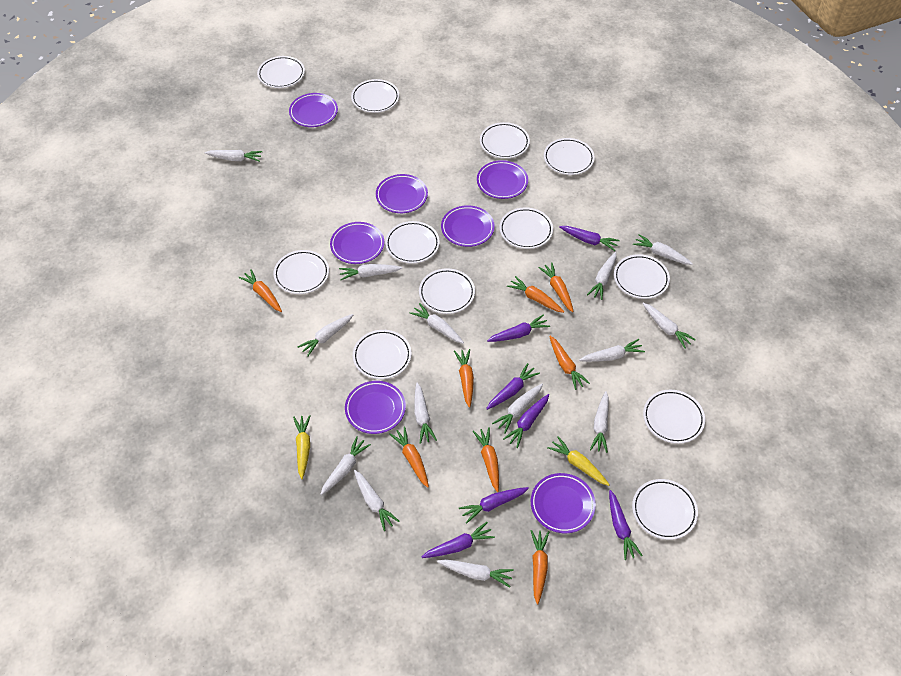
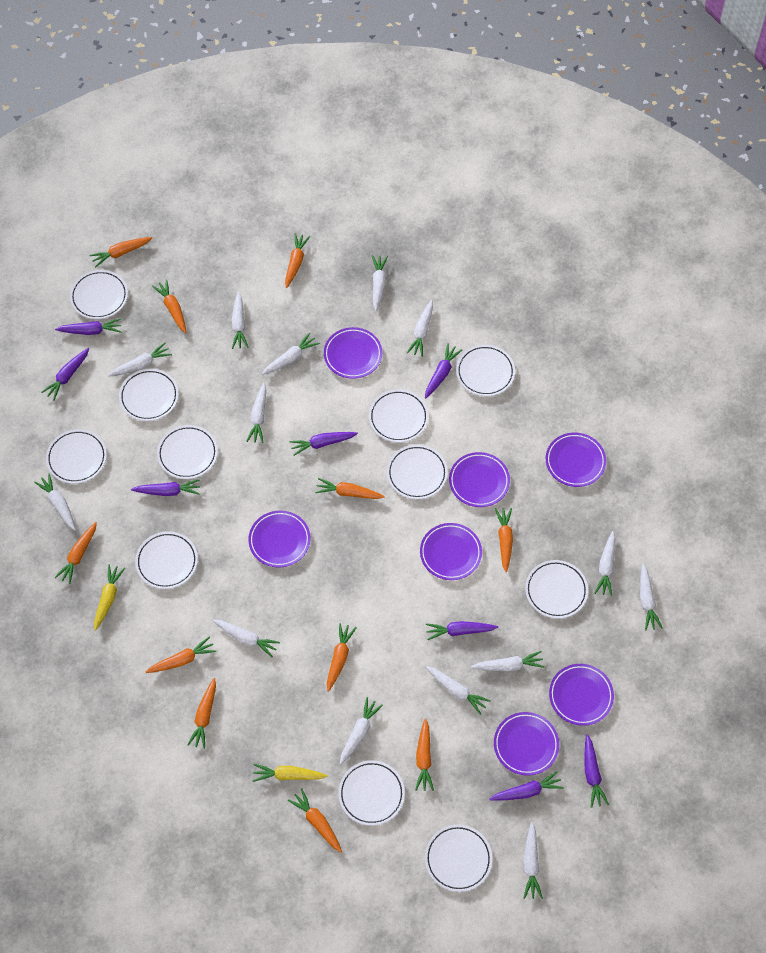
orange carrot: 8 -> 11
purple carrot: 7 -> 8
white plate: 12 -> 11

